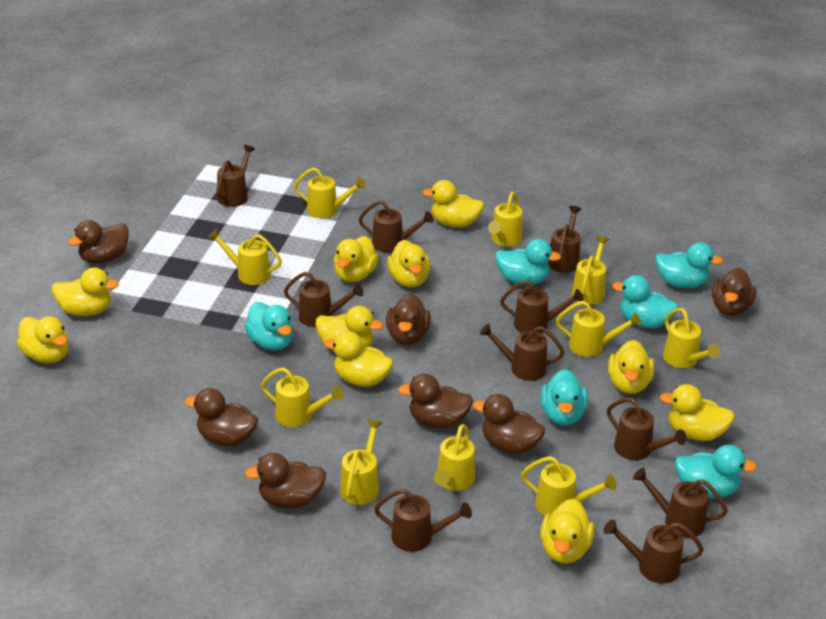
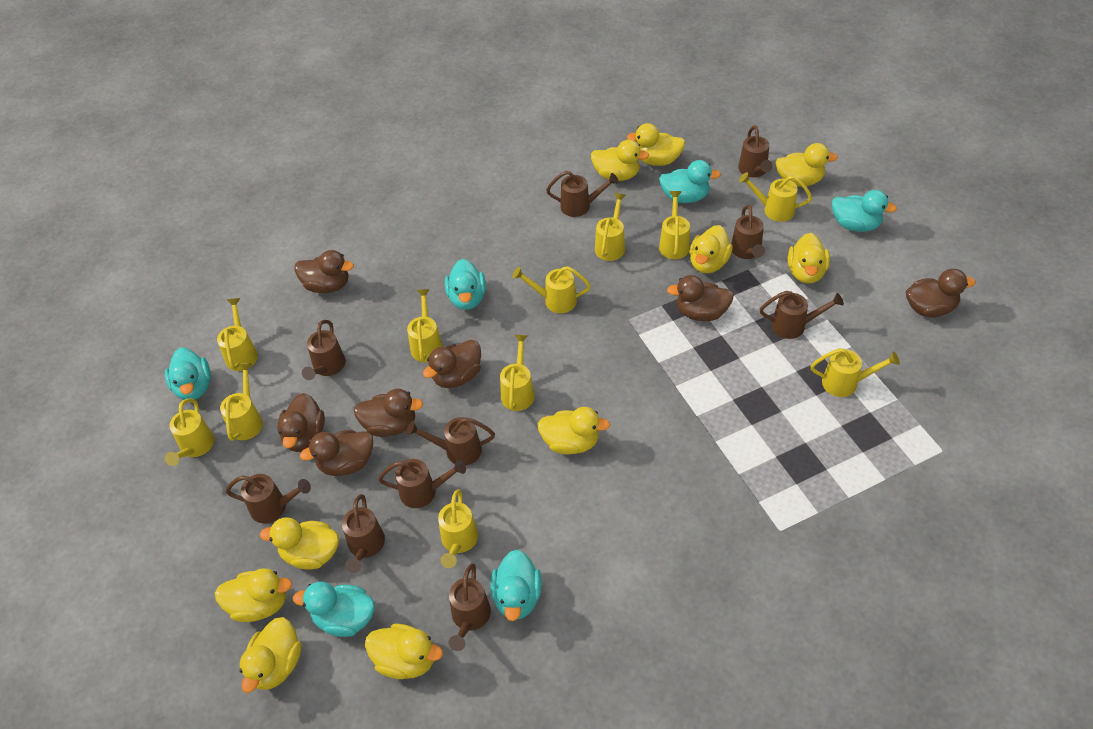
yellow watering can: 10 -> 11

